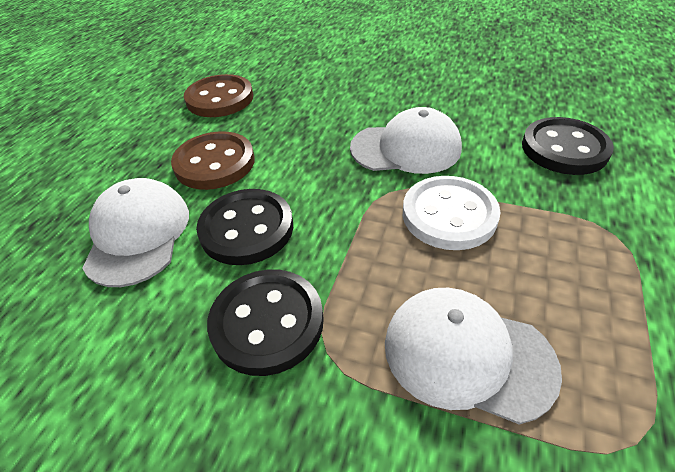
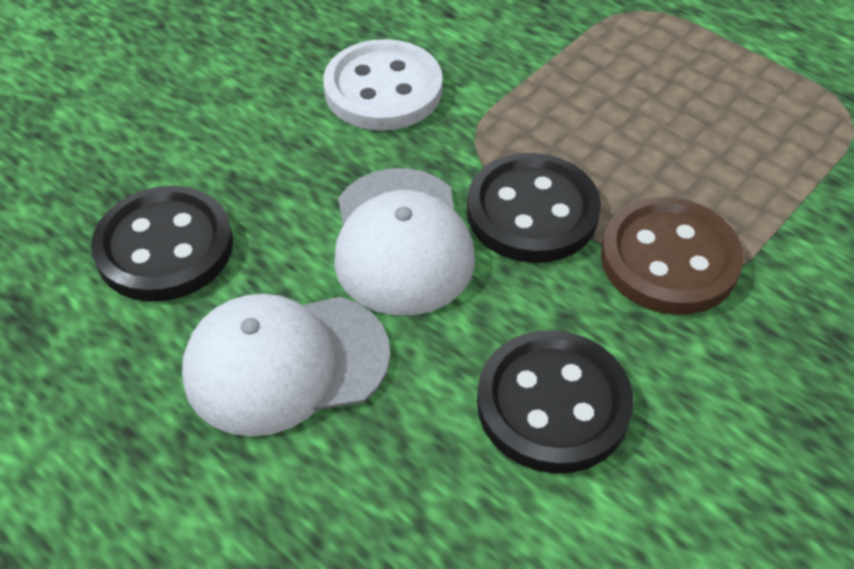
brown button: 2 -> 1
white cap: 3 -> 2

